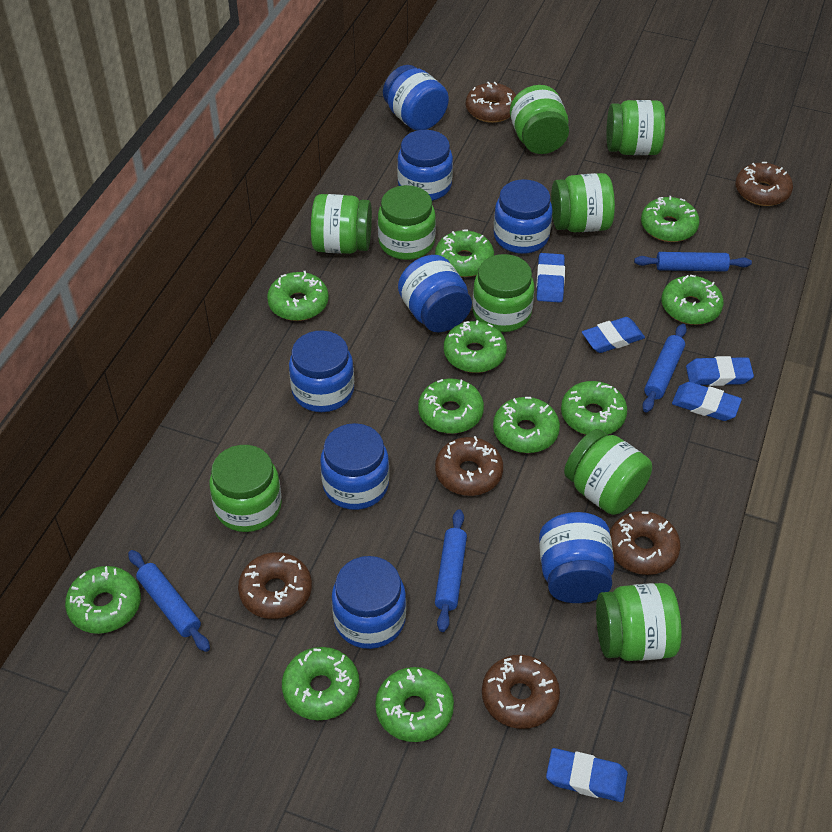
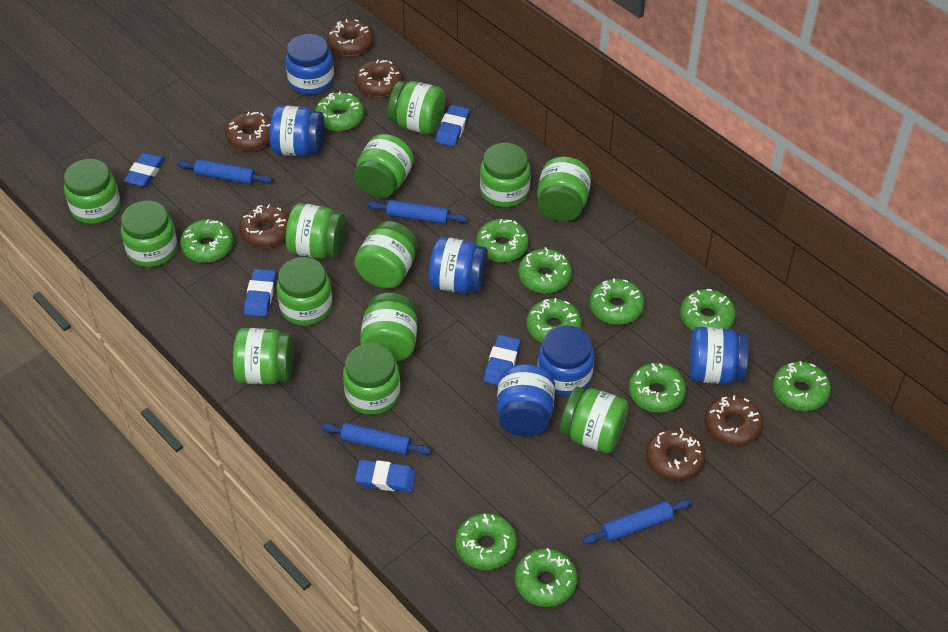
blue jar: 8 -> 6
green jar: 9 -> 13

